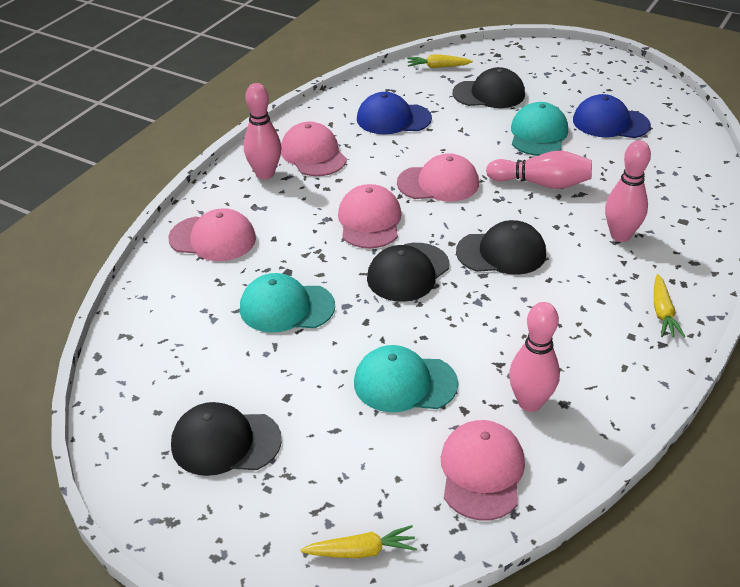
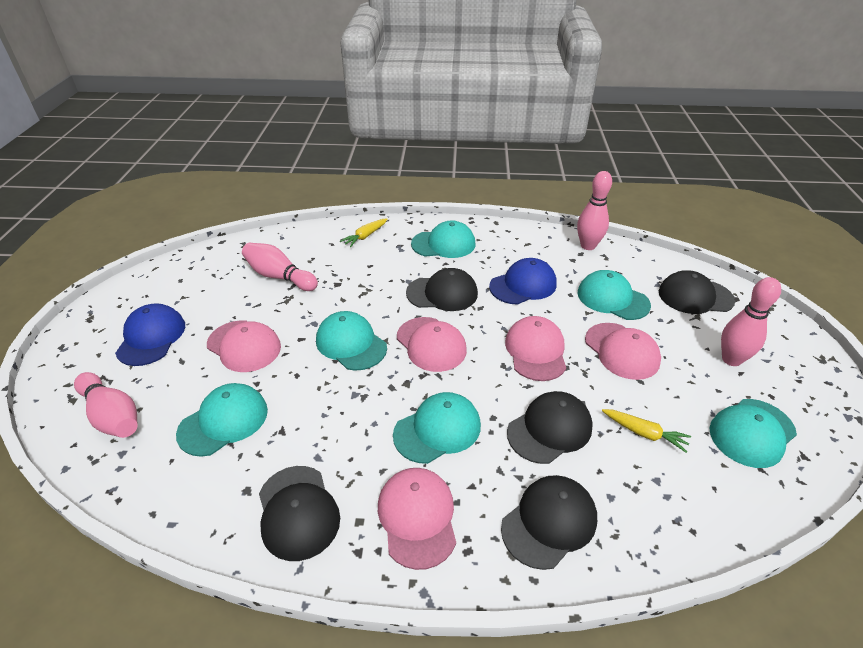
black cap: 4 -> 5
turquoise cap: 3 -> 6
yellow carrot: 3 -> 2

